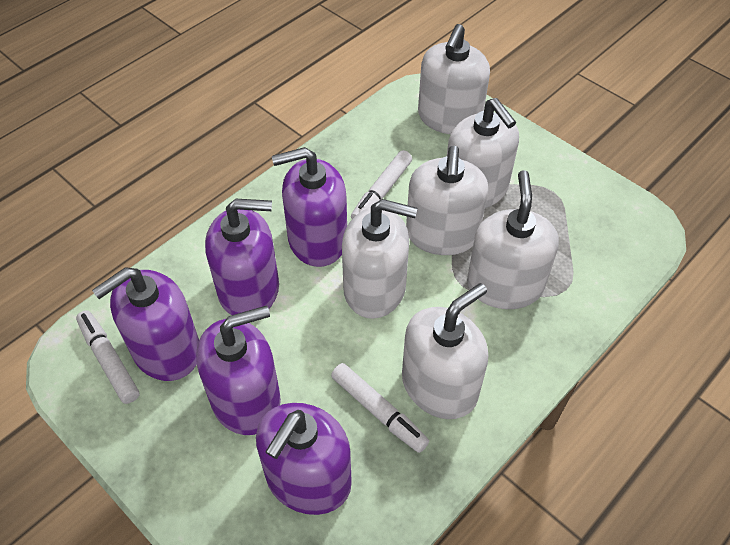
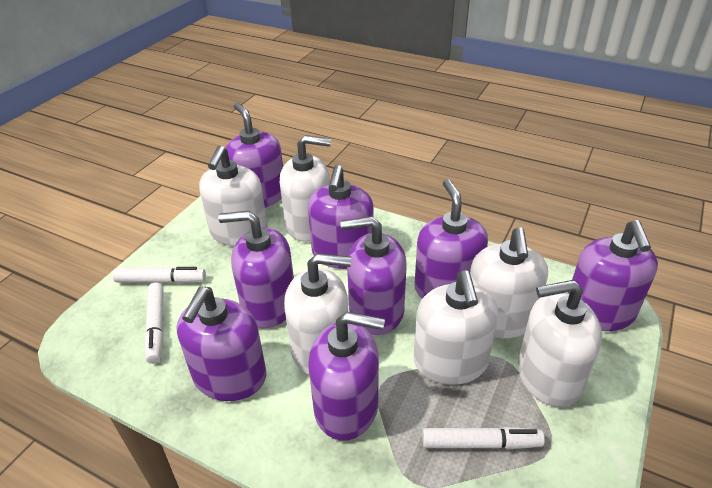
purple soap dispenser: 5 -> 8

